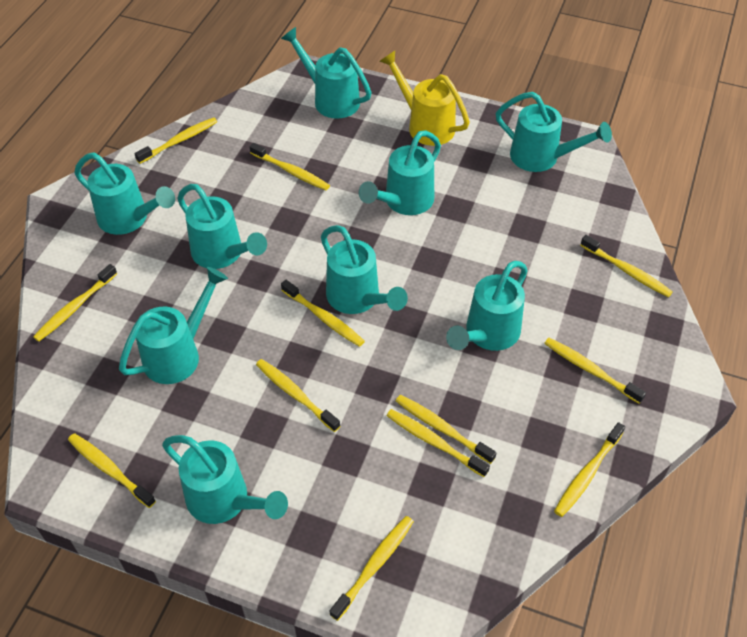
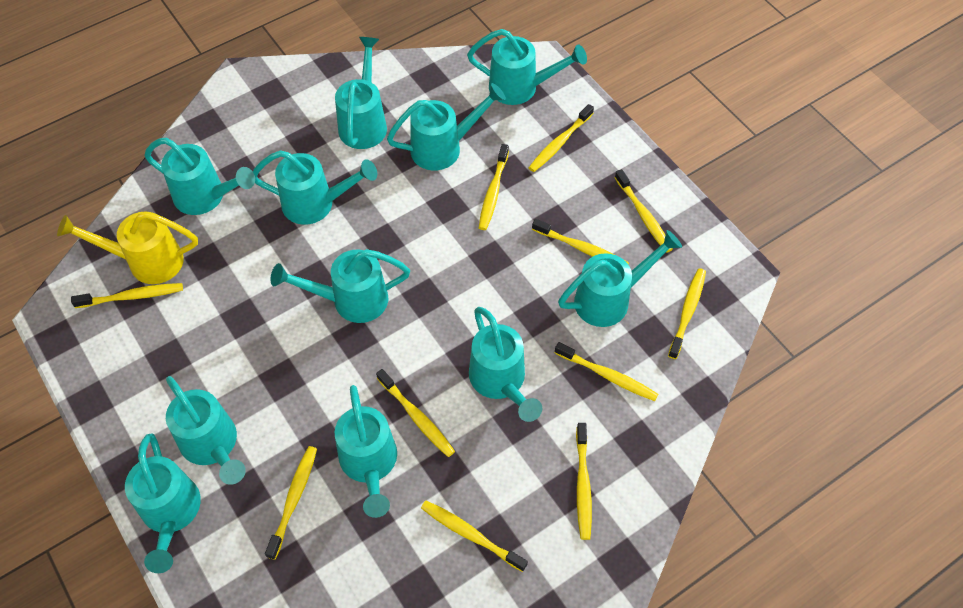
turquoise watering can: 9 -> 11
yellow toothbrush: 12 -> 11

